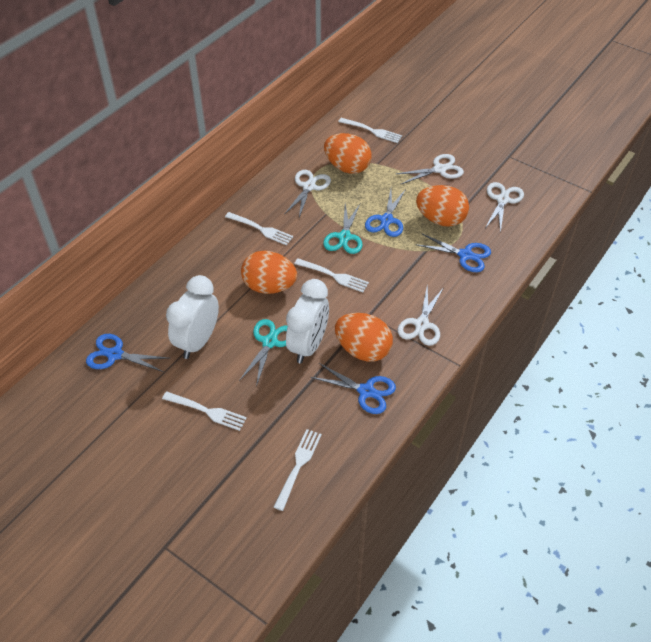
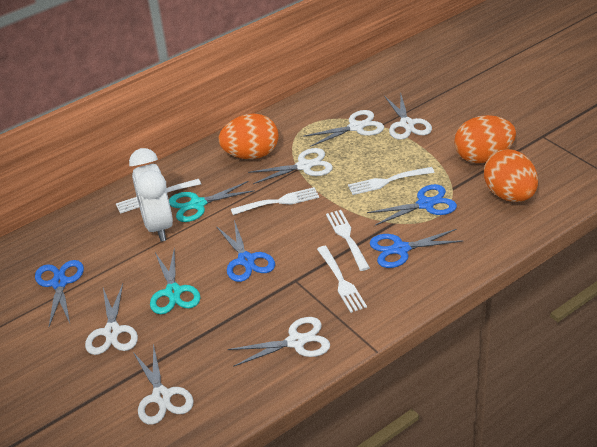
orange egg: 4 -> 3
white clock: 2 -> 1
white scissors: 4 -> 6

